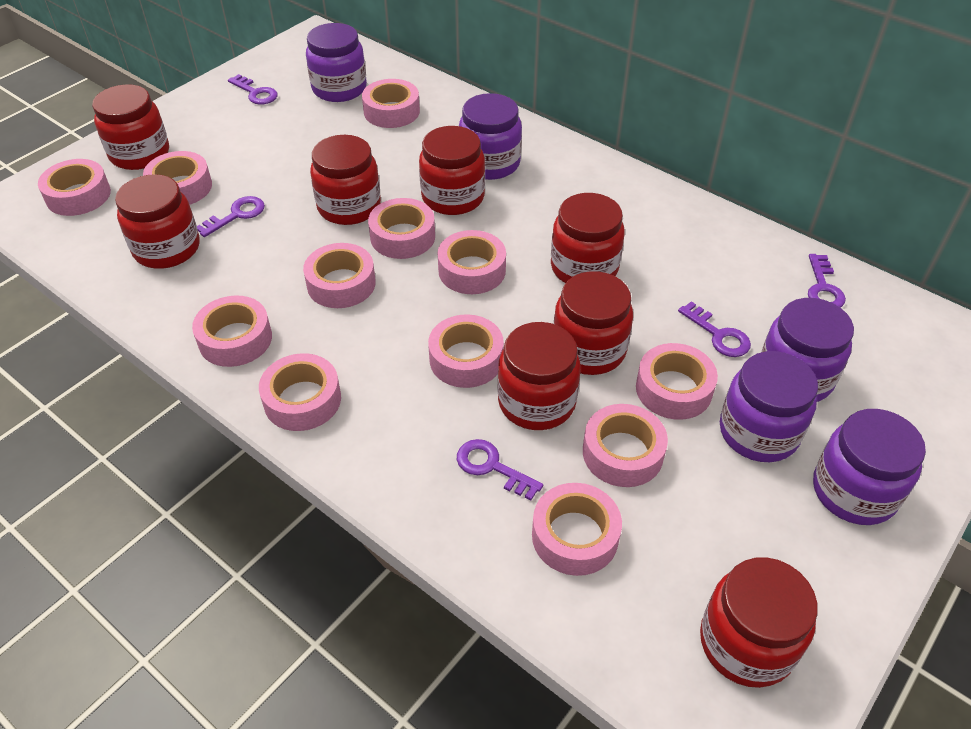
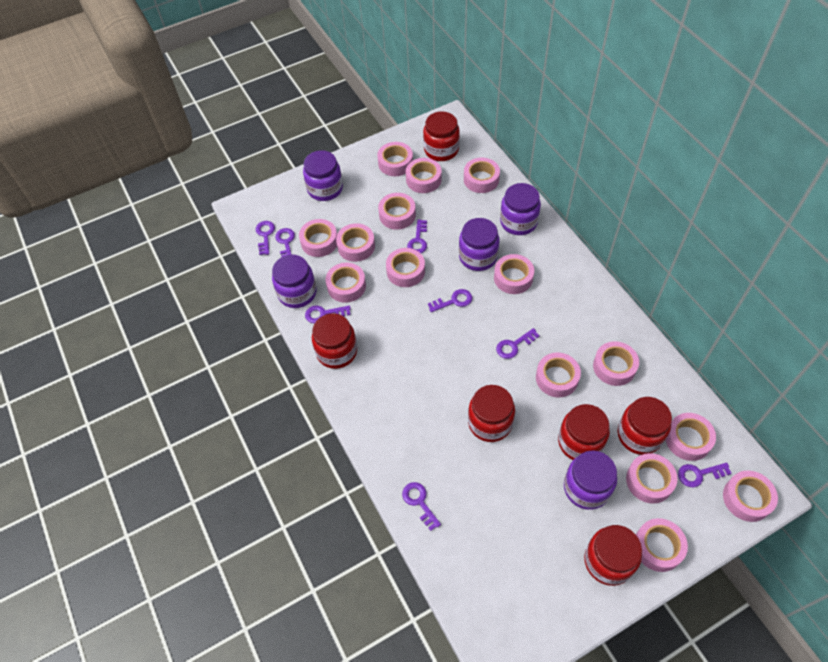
pink tape: 12 -> 15
purple key: 5 -> 8
red jar: 8 -> 6

